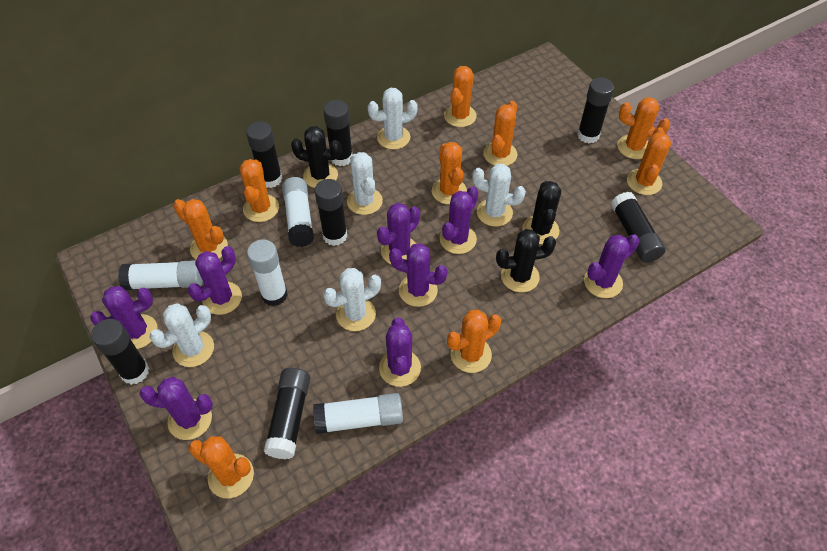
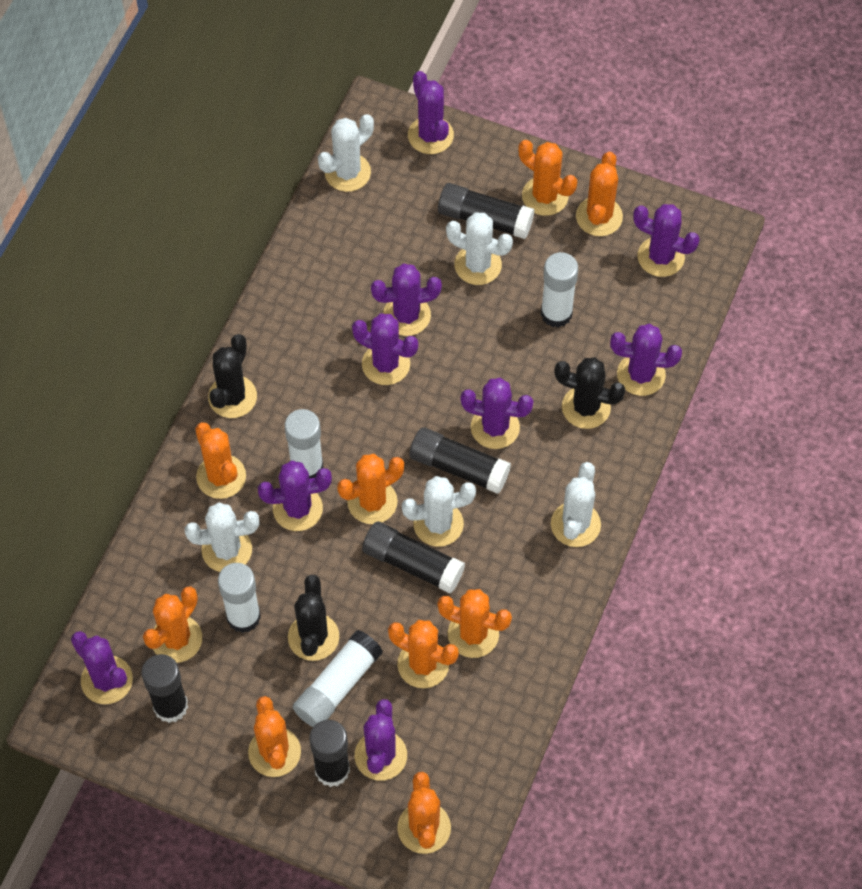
black glue stick: 7 -> 5
purple cactus: 8 -> 9

